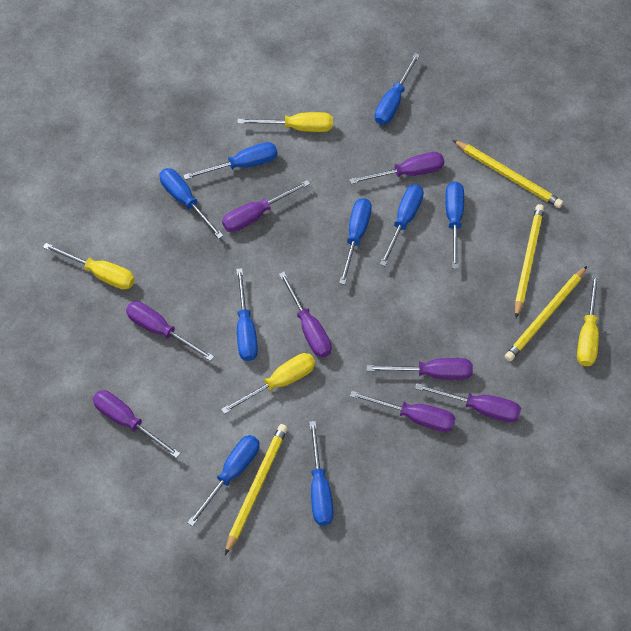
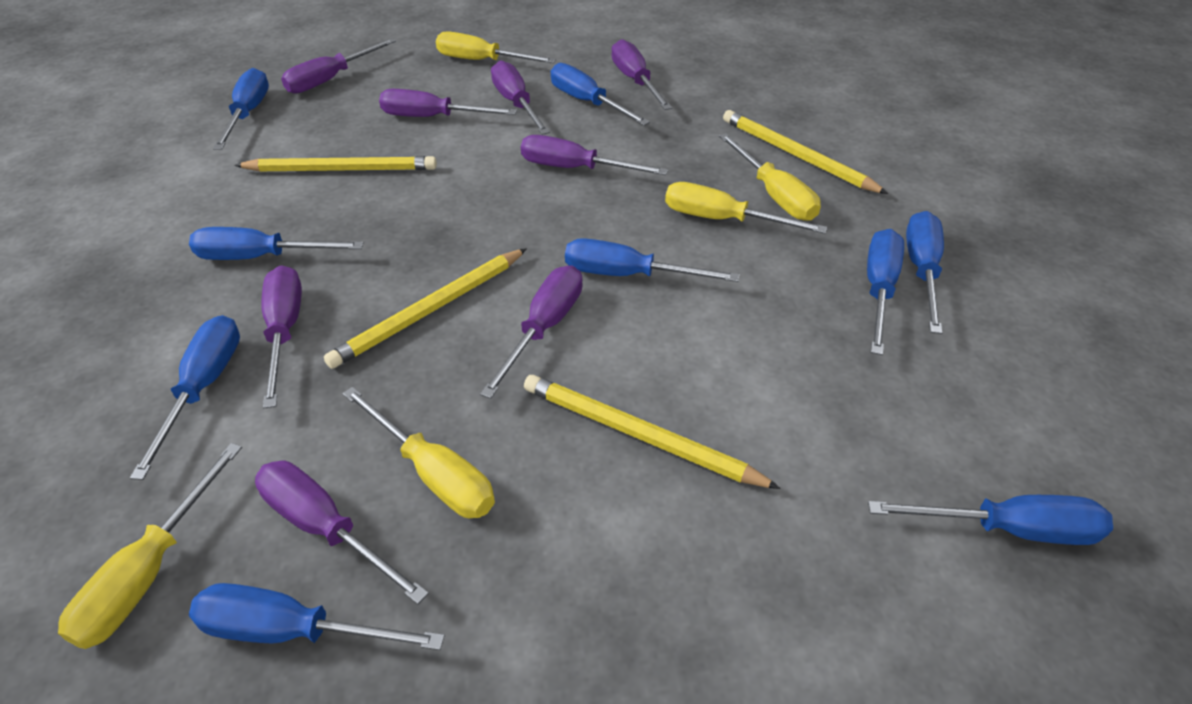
yellow screwdriver: 4 -> 5

